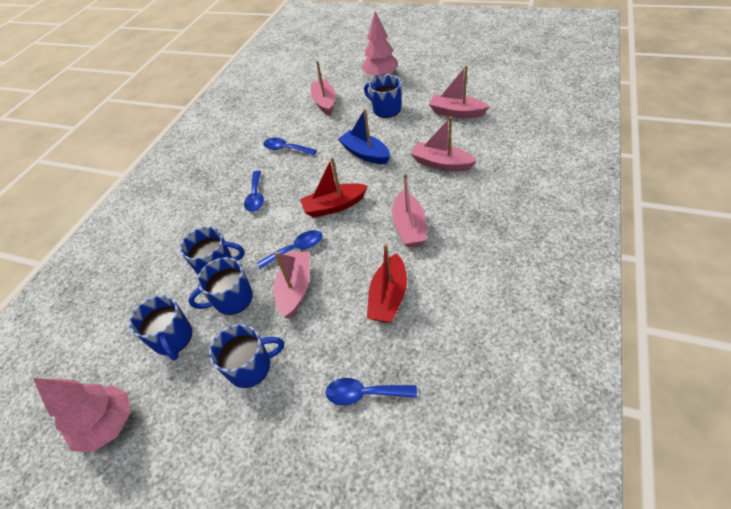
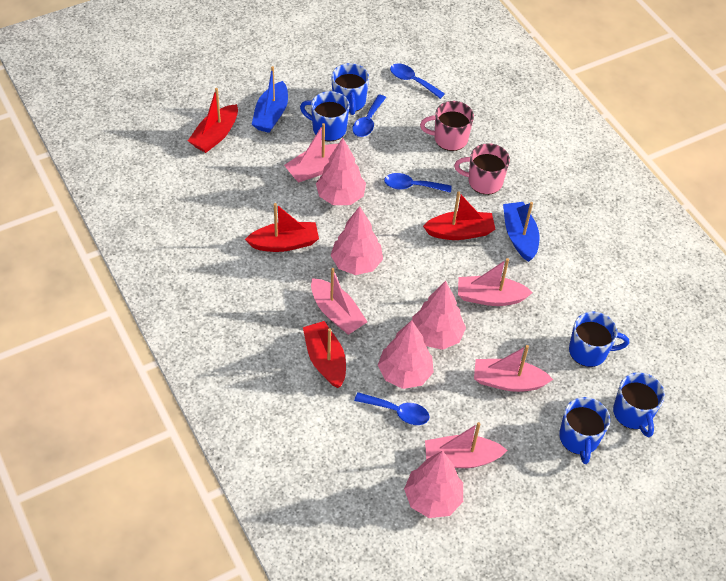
blue boat: 1 -> 2
pink mug: 0 -> 2
pink tree: 2 -> 5
red boat: 2 -> 4

